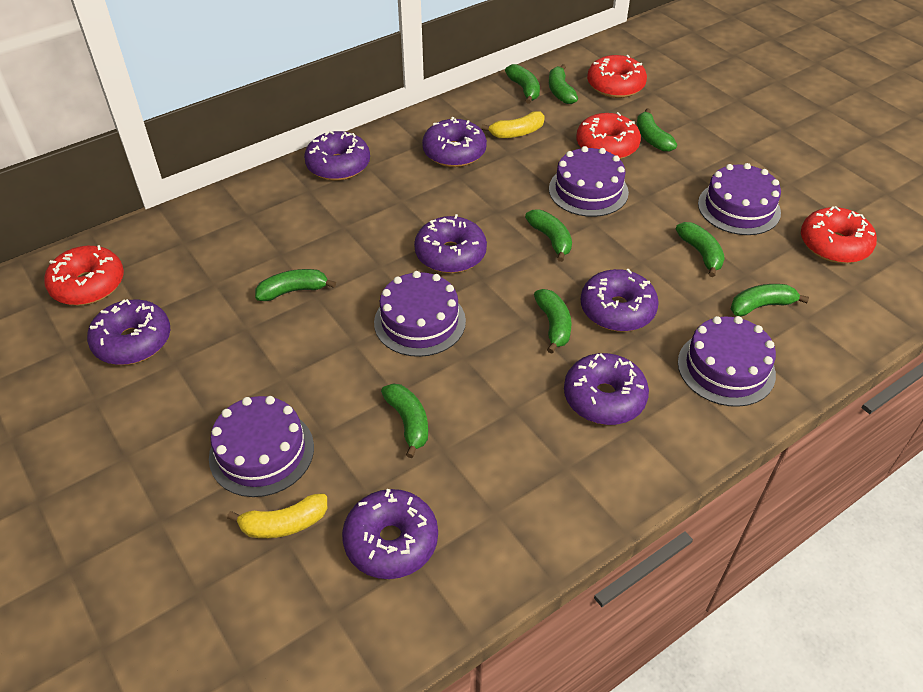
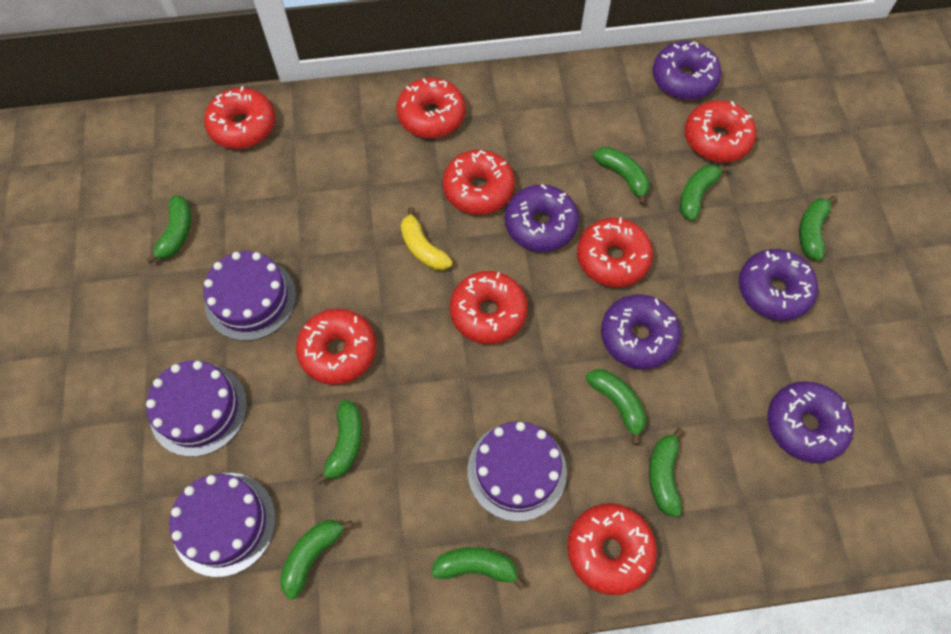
purple cake: 5 -> 4
purple donut: 7 -> 5
red donut: 4 -> 8
yellow banana: 2 -> 1

